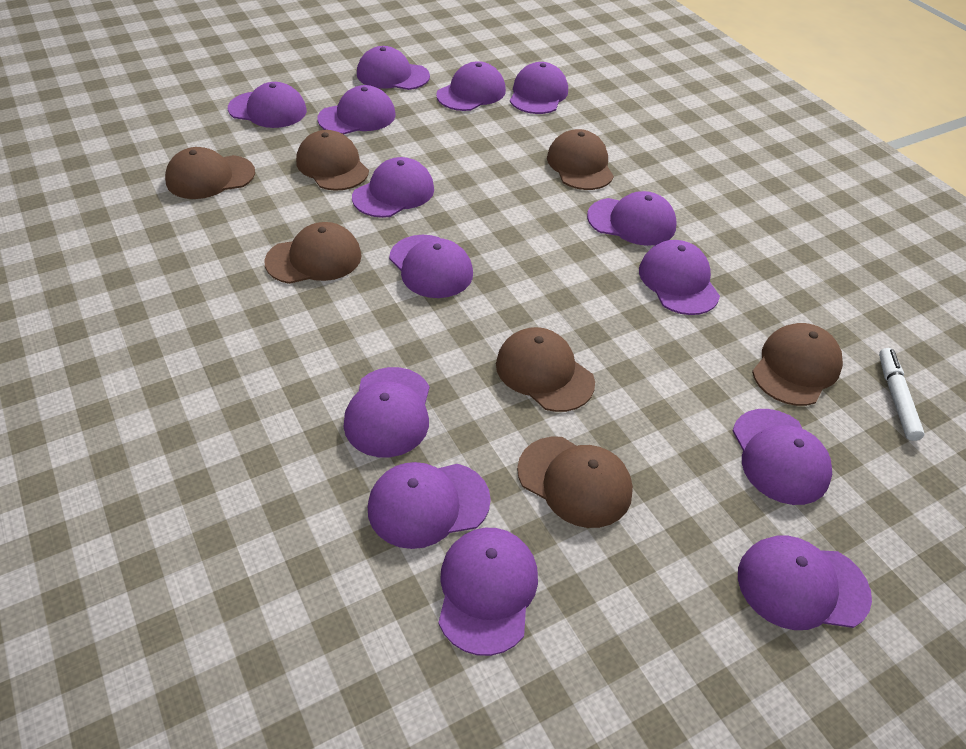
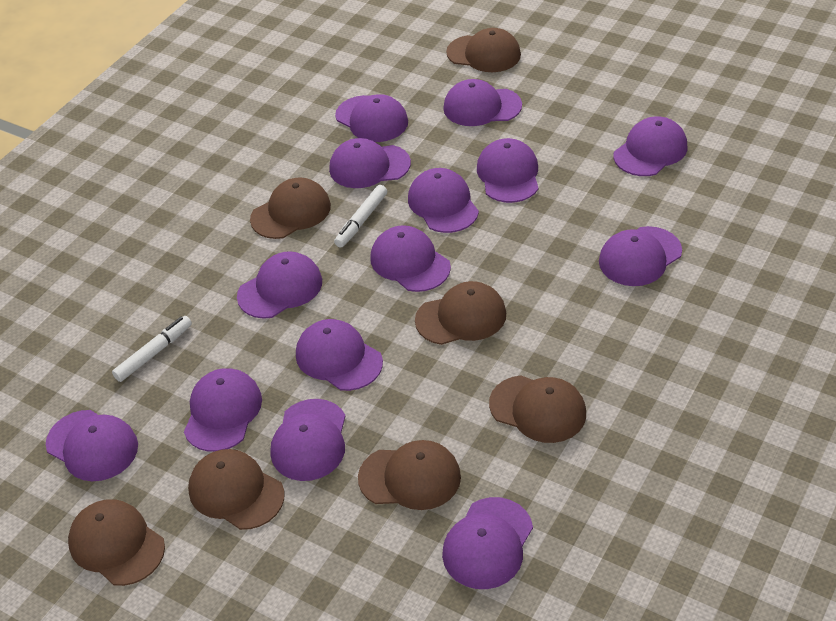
white marker: 1 -> 2

